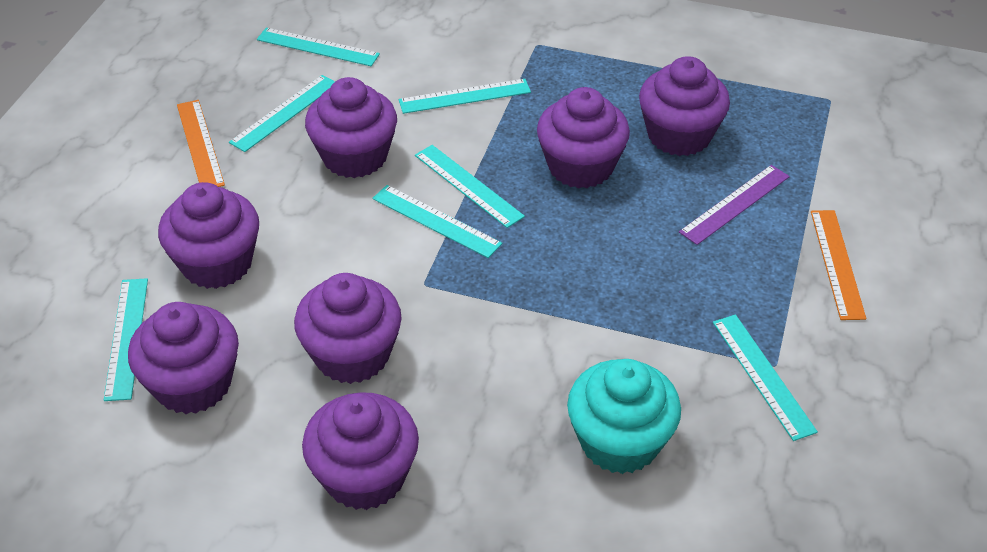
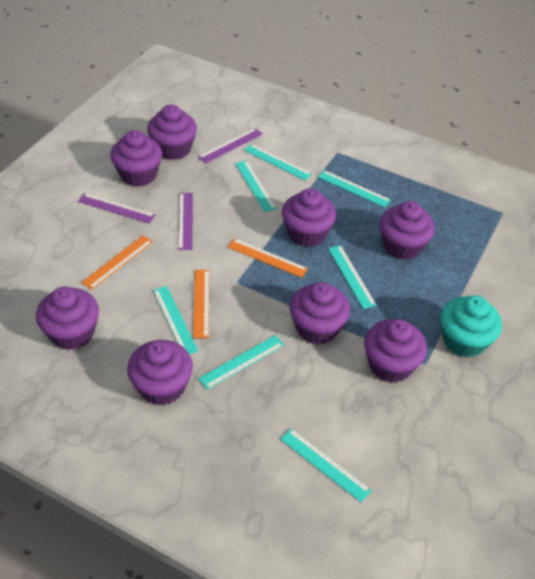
orange ruler: 2 -> 3
purple cupcake: 7 -> 8
purple ruler: 1 -> 3

